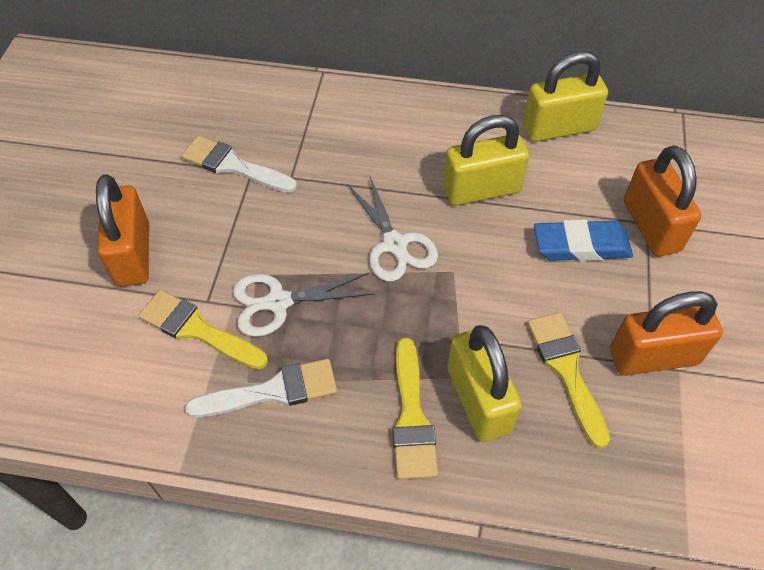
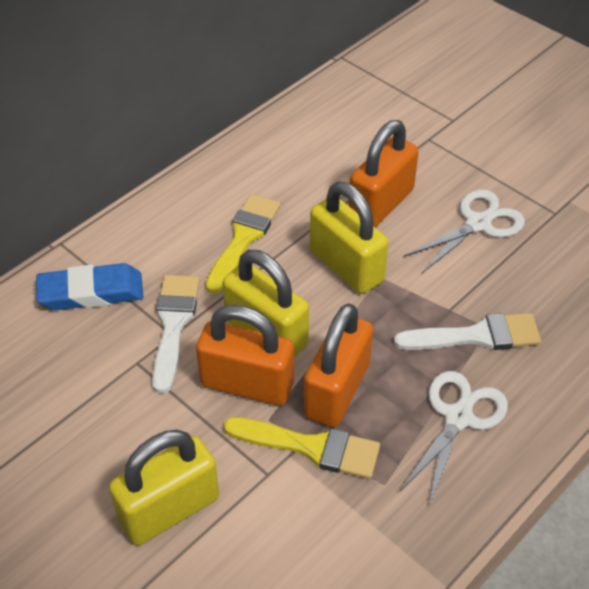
yellow brush: 3 -> 2

